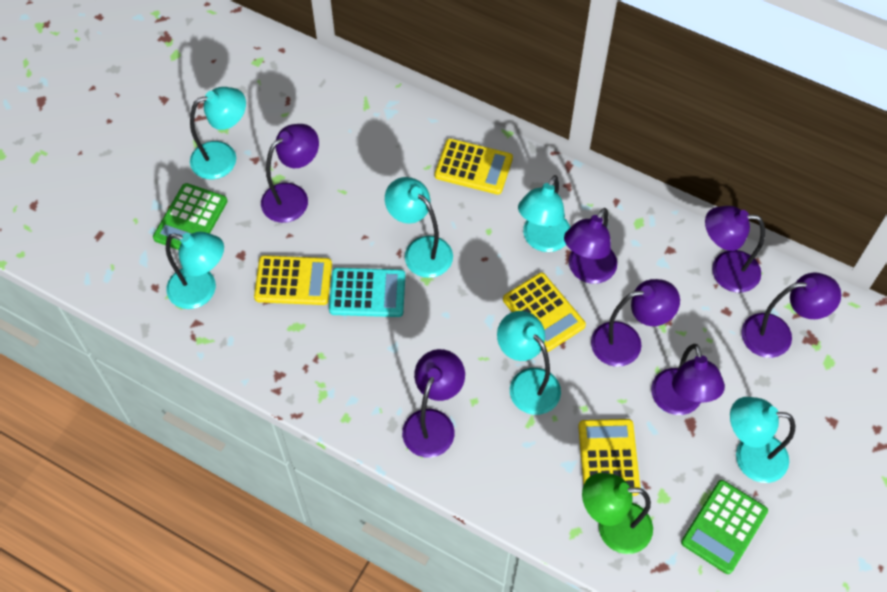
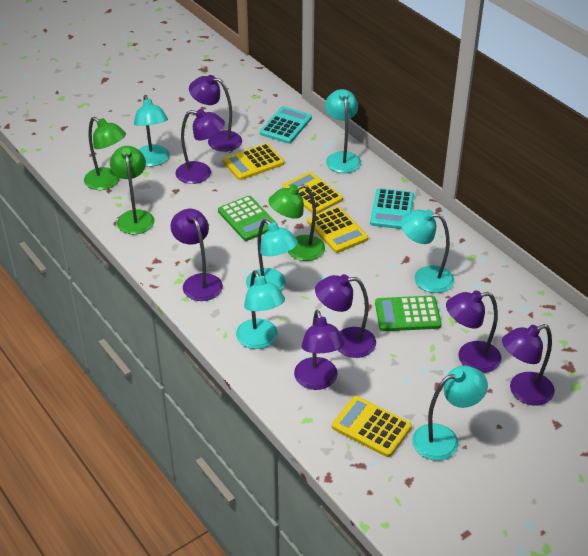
green lamp: 1 -> 3
turquoise calculator: 1 -> 2

